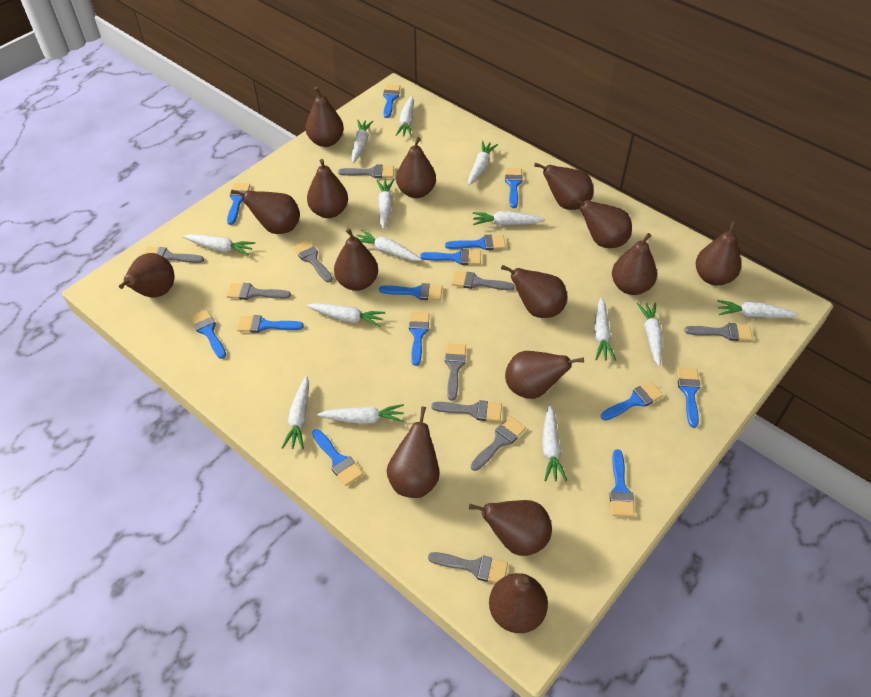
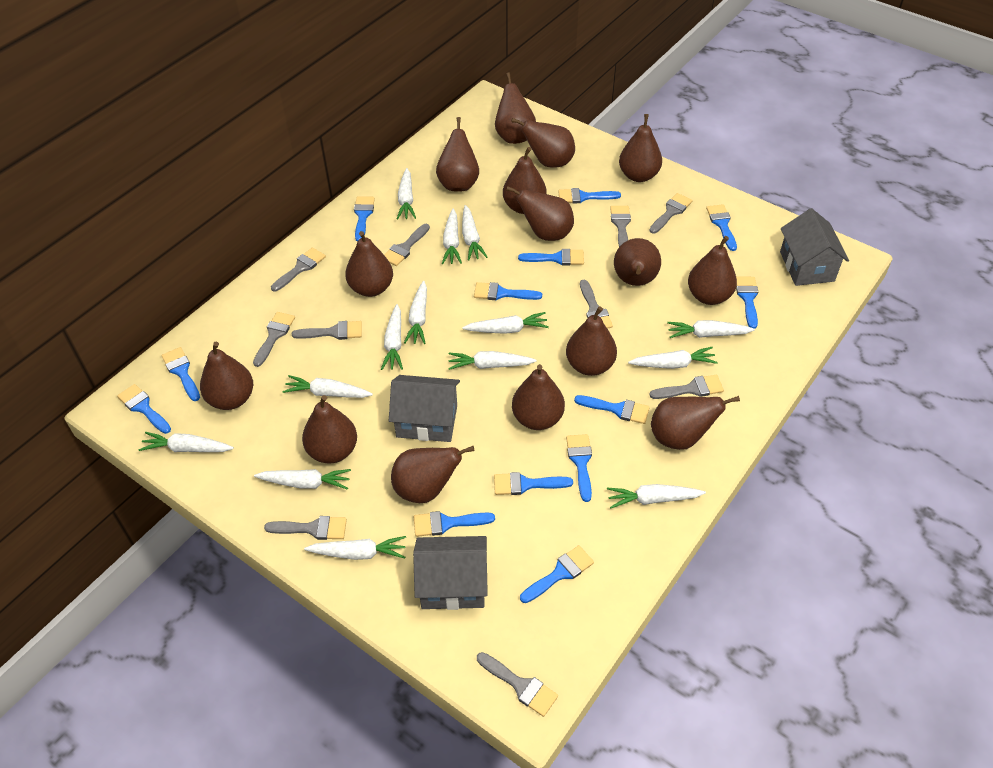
grey house: 0 -> 3

